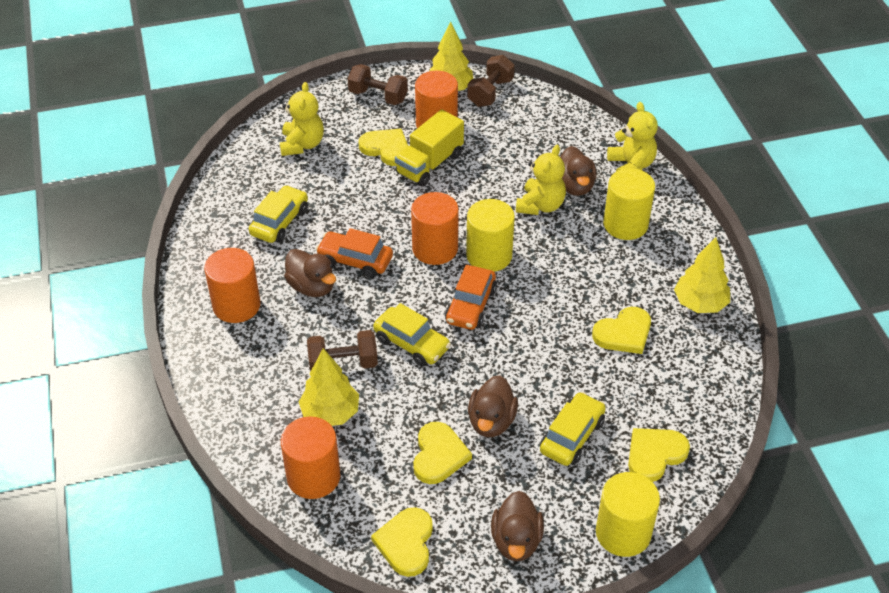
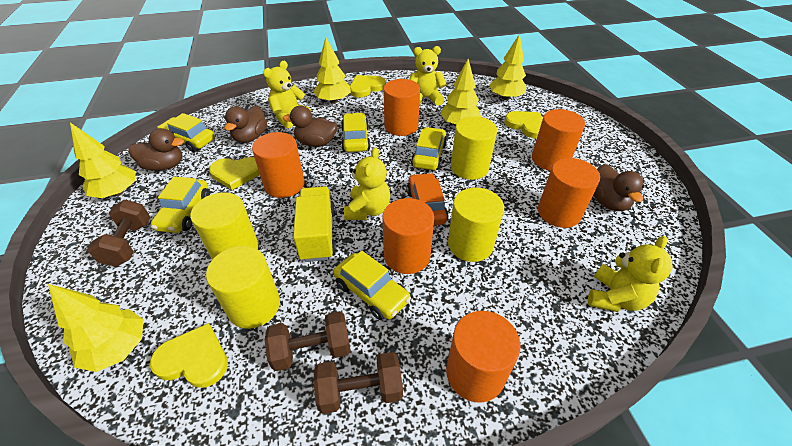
orange car: 2 -> 1
orange cylinder: 4 -> 6
yellow car: 3 -> 5
yellow cylinder: 3 -> 4
yellow heart: 5 -> 4
yellow teddy bear: 3 -> 4
yellow tree: 3 -> 5

